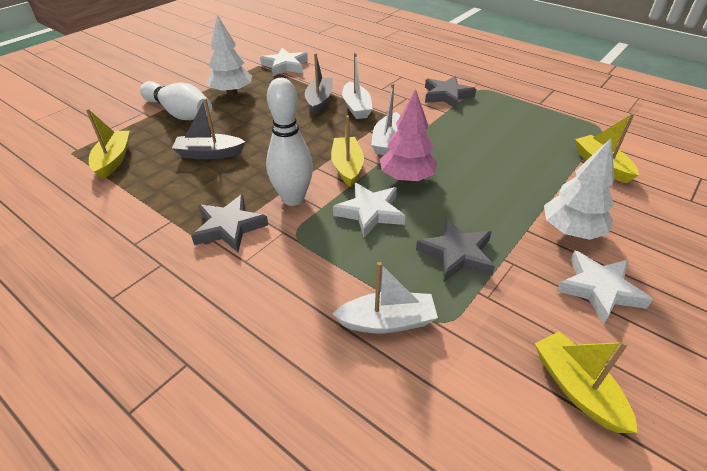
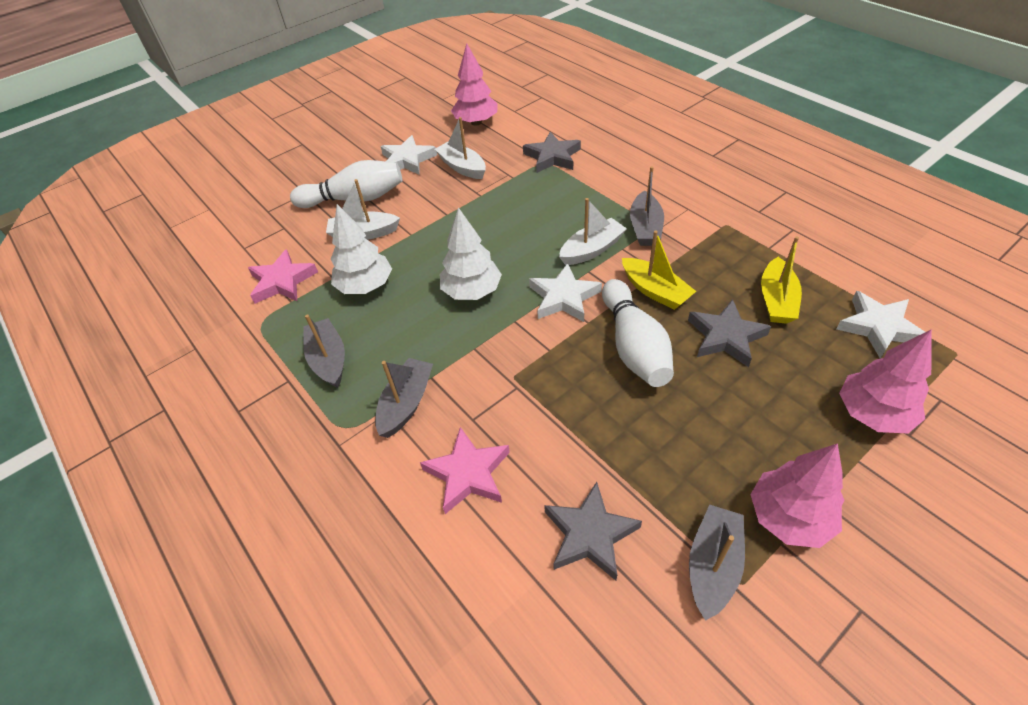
grey boat: 2 -> 4
pink star: 0 -> 2
pink tree: 1 -> 3
yellow boat: 4 -> 2

